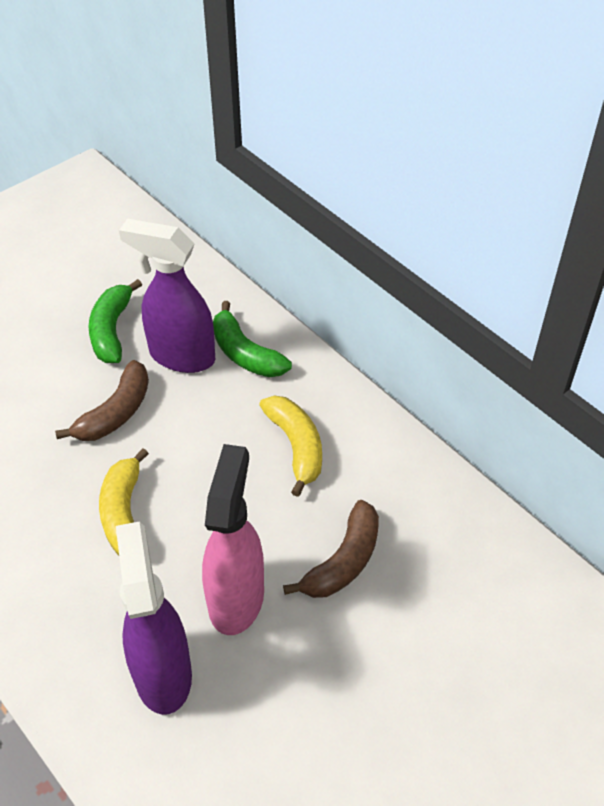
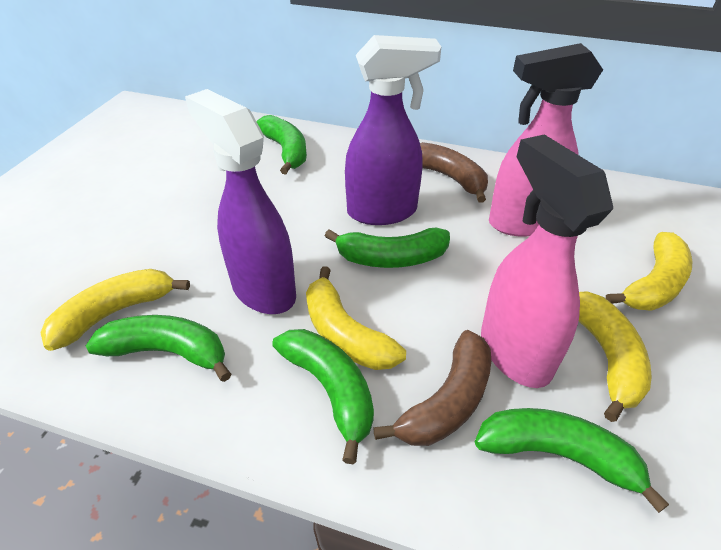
green banana: 2 -> 5
pink spray bottle: 1 -> 2
yellow banana: 2 -> 4

